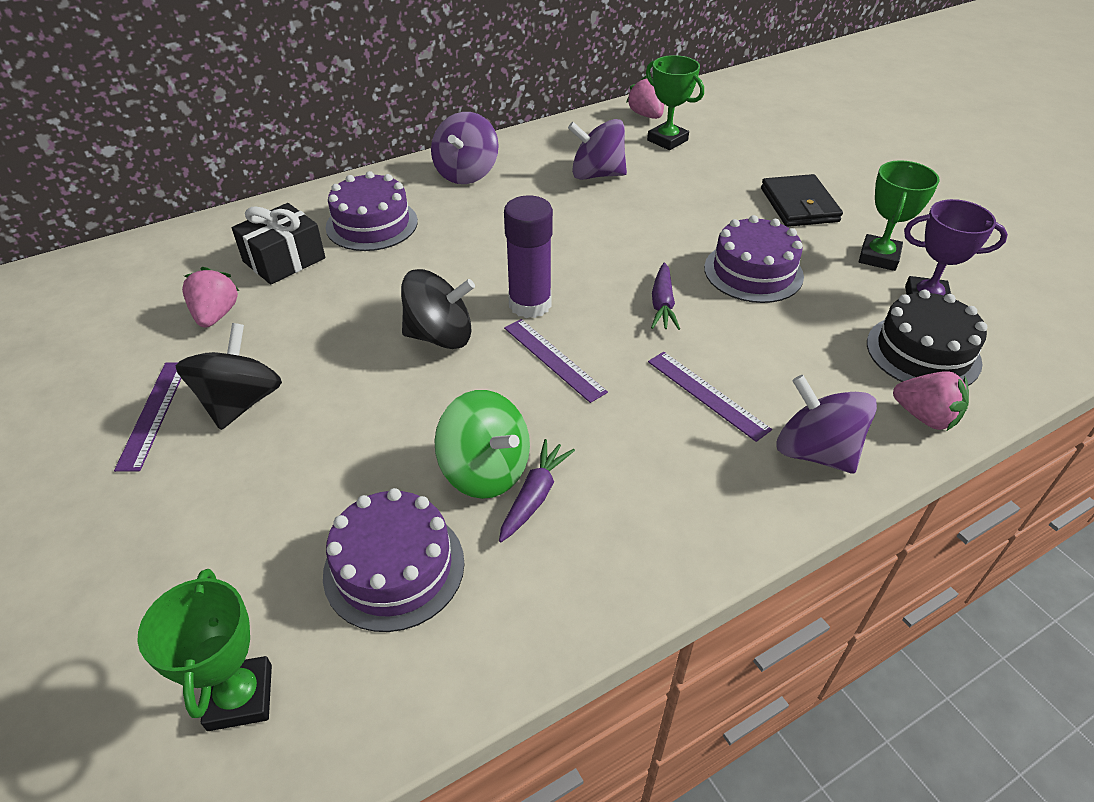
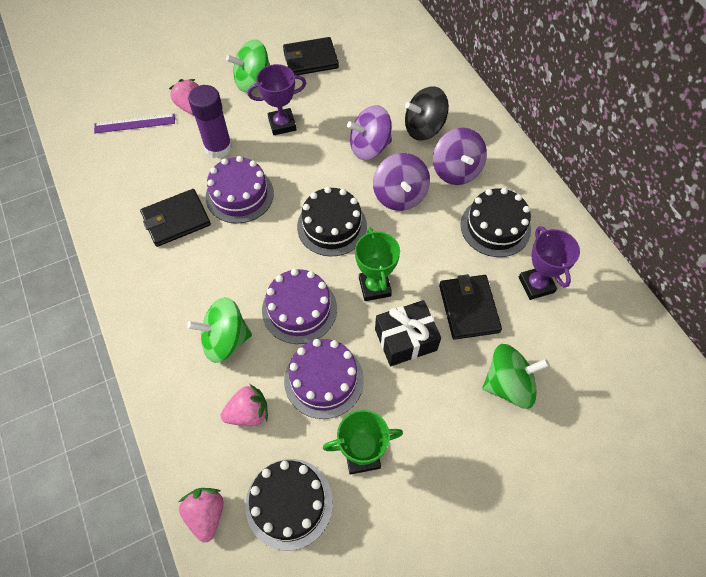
black cake: 1 -> 3
black spinning top: 2 -> 1
black wallet: 1 -> 3
green spinning top: 1 -> 3
green trophy: 3 -> 2
purple carrot: 2 -> 0
purple ruler: 3 -> 1
purple trophy: 1 -> 2

